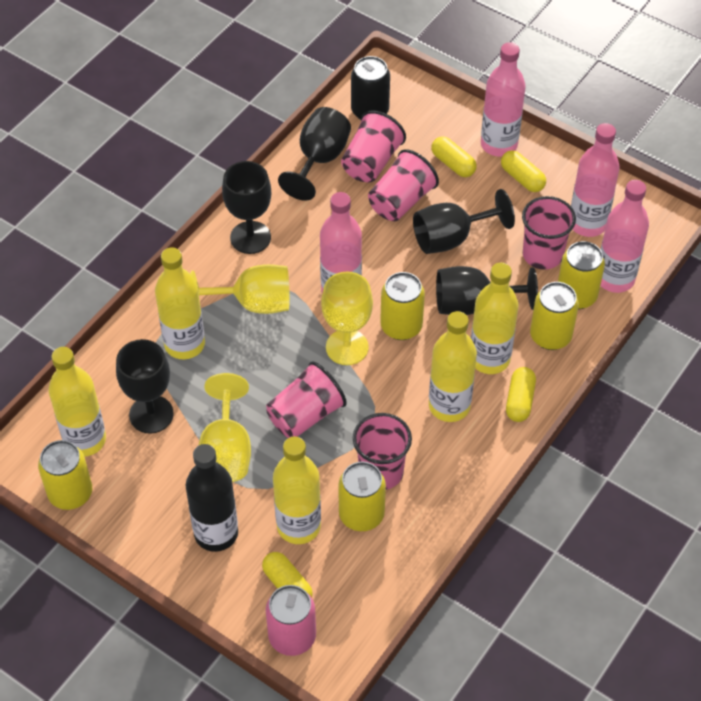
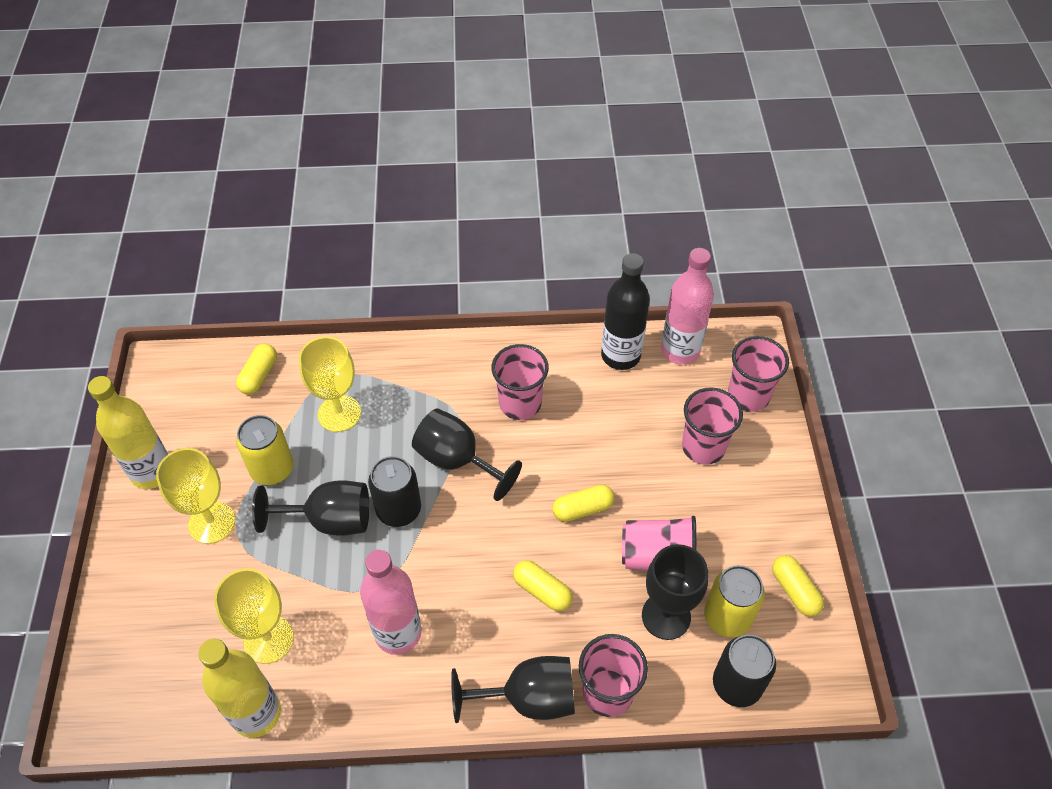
black can: 1 -> 2
black goblet: 5 -> 4
pink bottle: 4 -> 2
pink can: 1 -> 0
yellow bottle: 5 -> 2
yellow can: 5 -> 2

